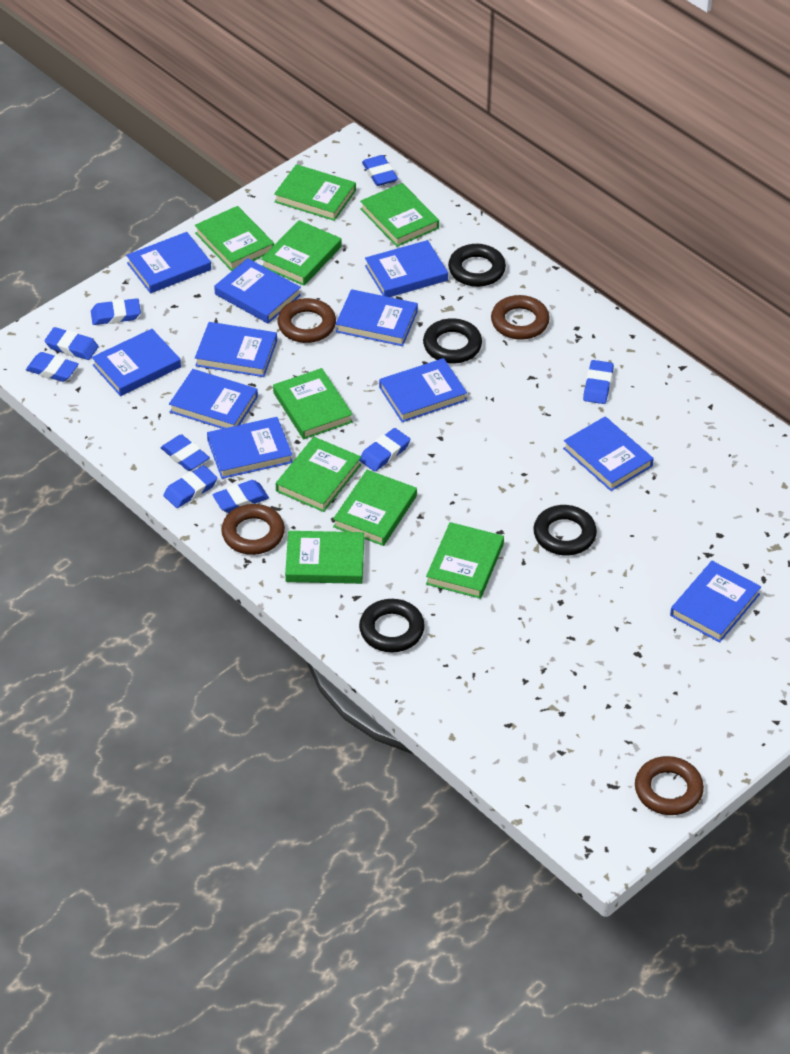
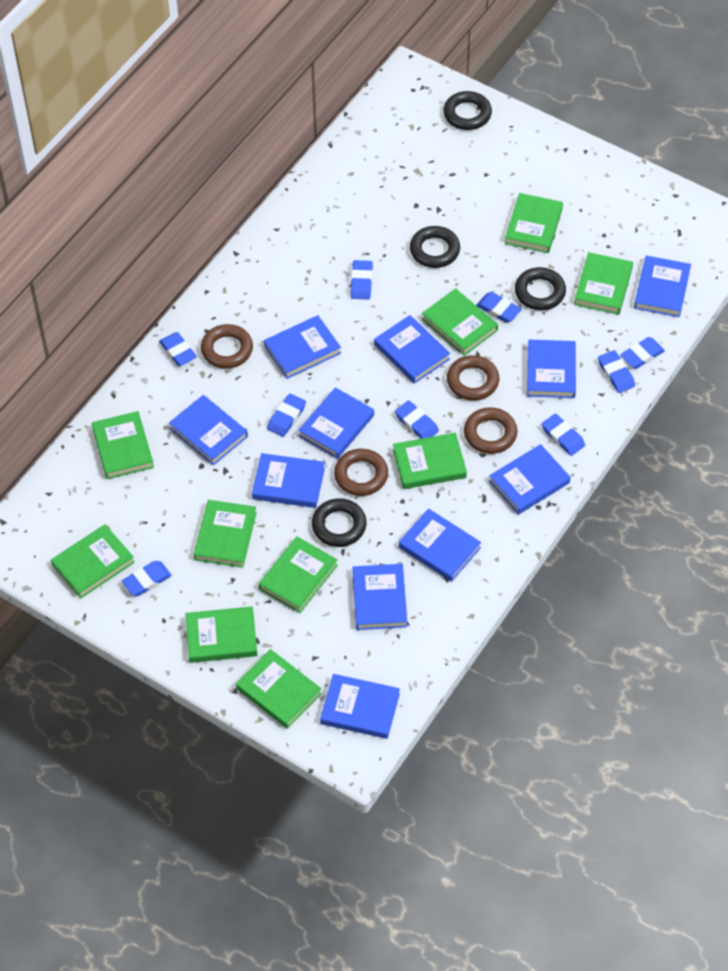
green book: 9 -> 10

